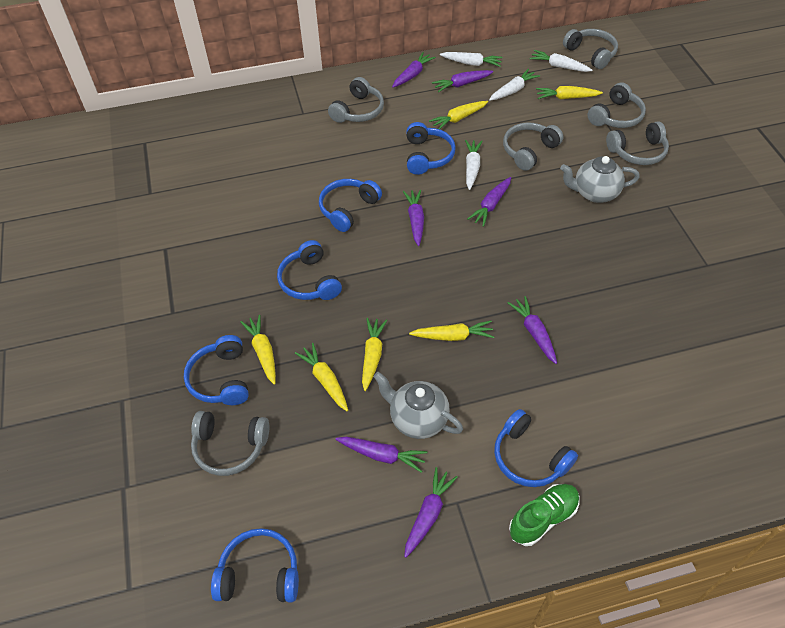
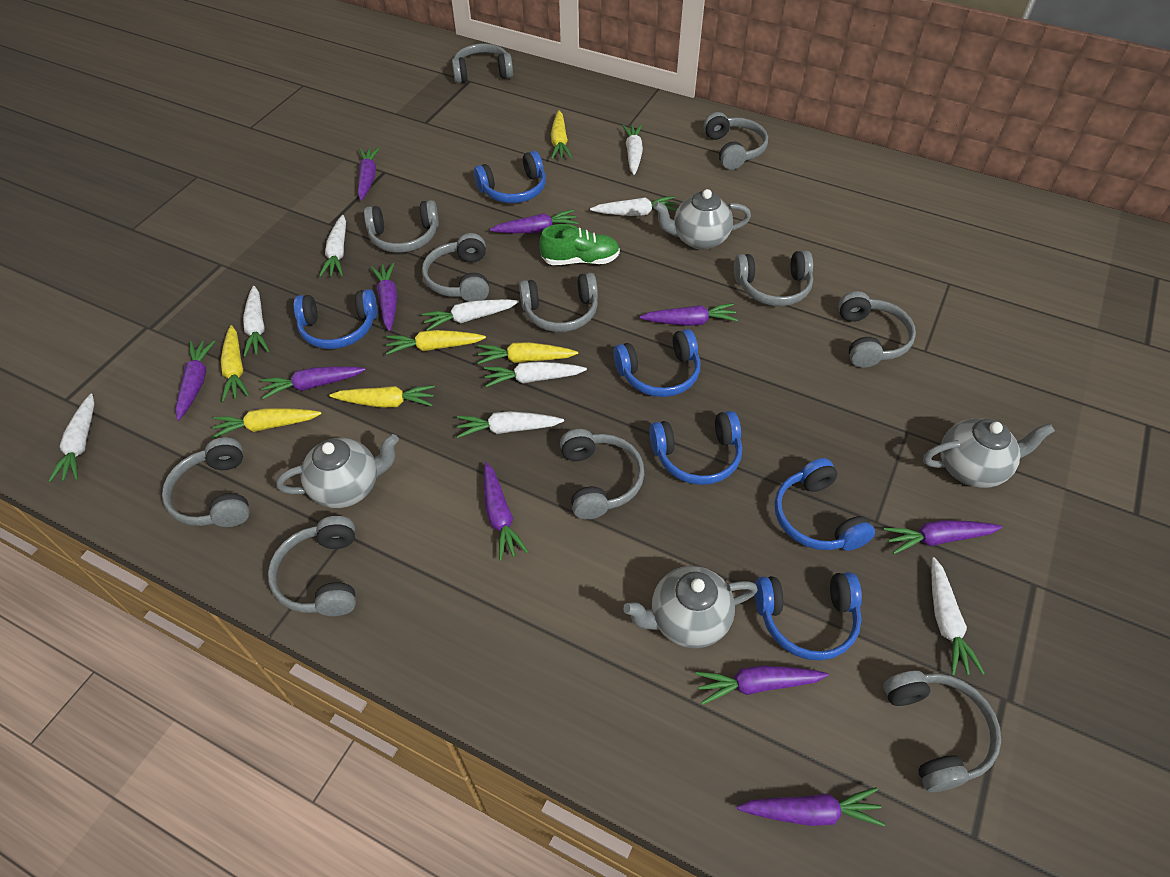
grey headphones: 6 -> 11
grey teapot: 2 -> 4
purple carrot: 7 -> 10
white carrot: 4 -> 9

